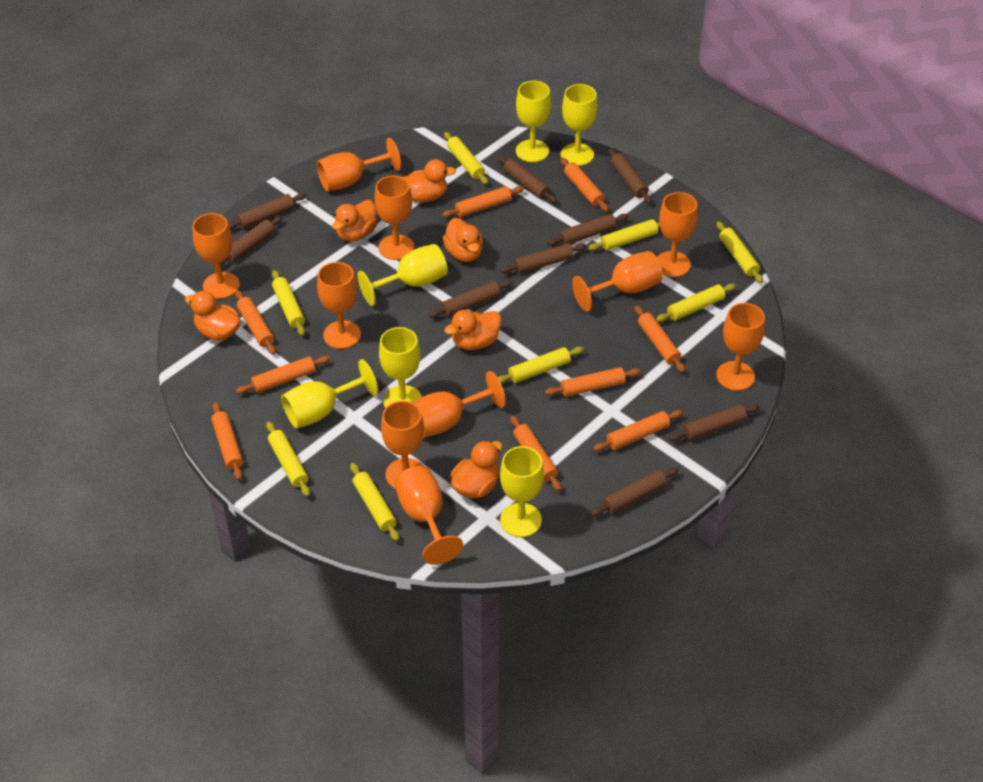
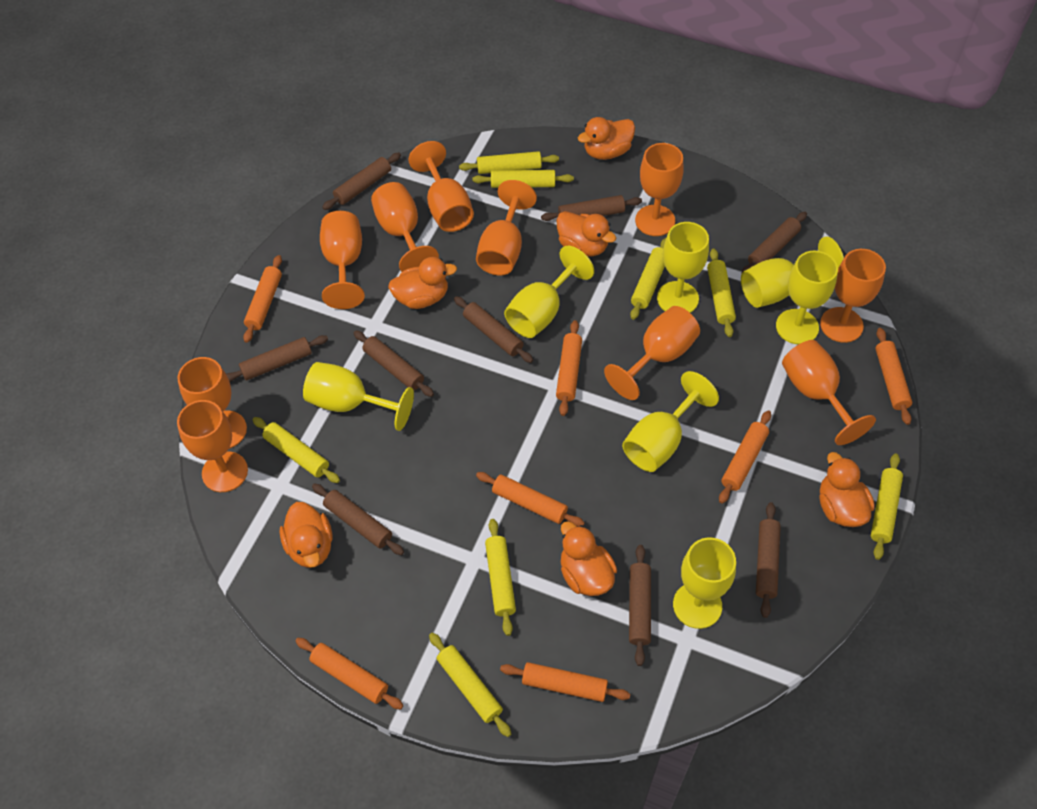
orange rolling pin: 9 -> 7
yellow goblet: 6 -> 7

